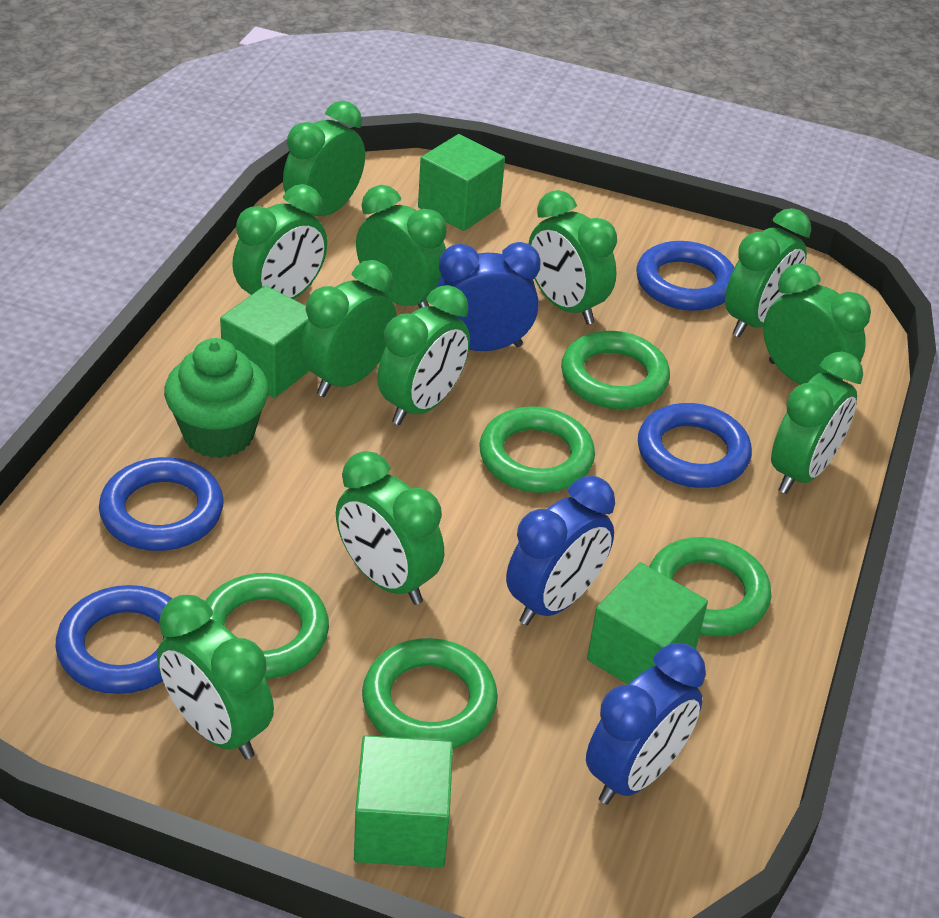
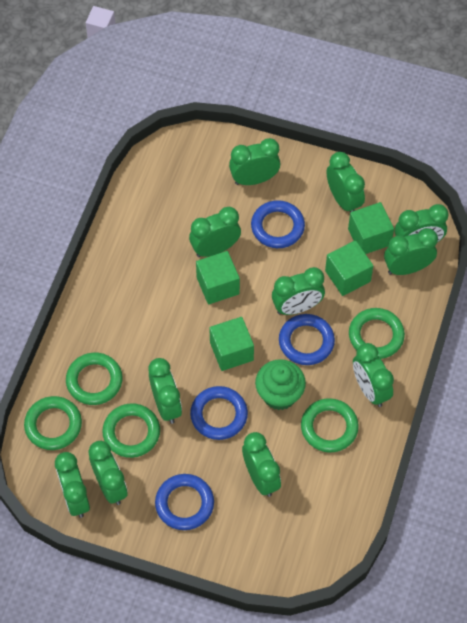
blue clock: 3 -> 0

